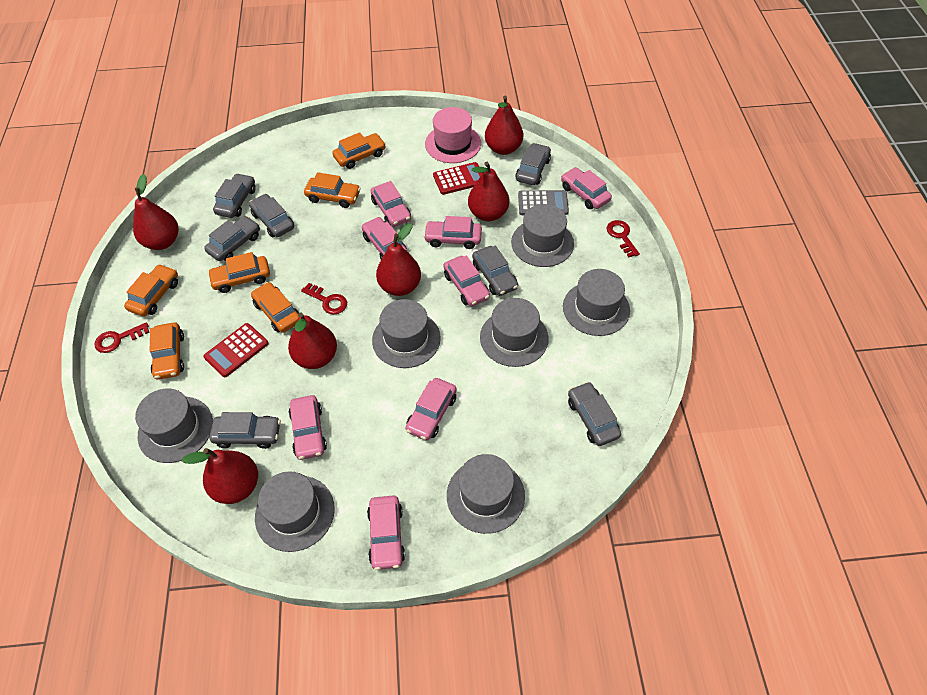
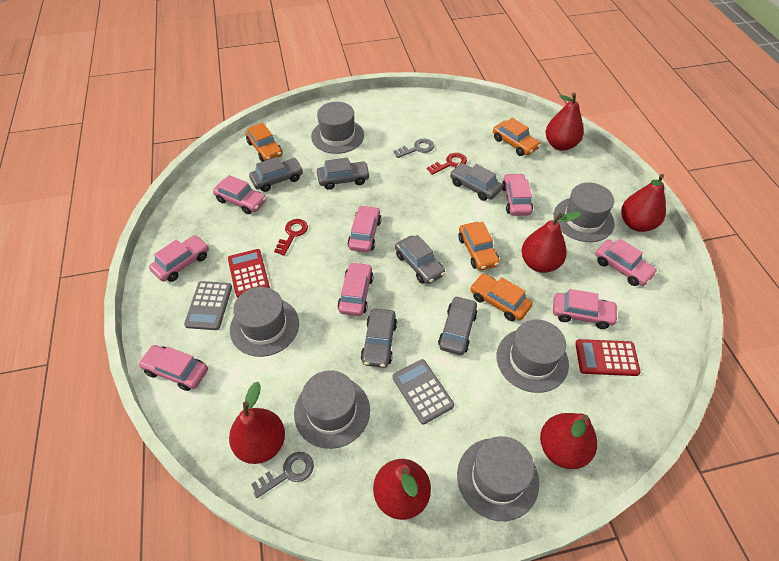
grey calculator: 1 -> 2
grey car: 7 -> 6
grey hat: 7 -> 6
grey key: 0 -> 2
orange car: 6 -> 4
pink hat: 1 -> 0
red key: 3 -> 2

